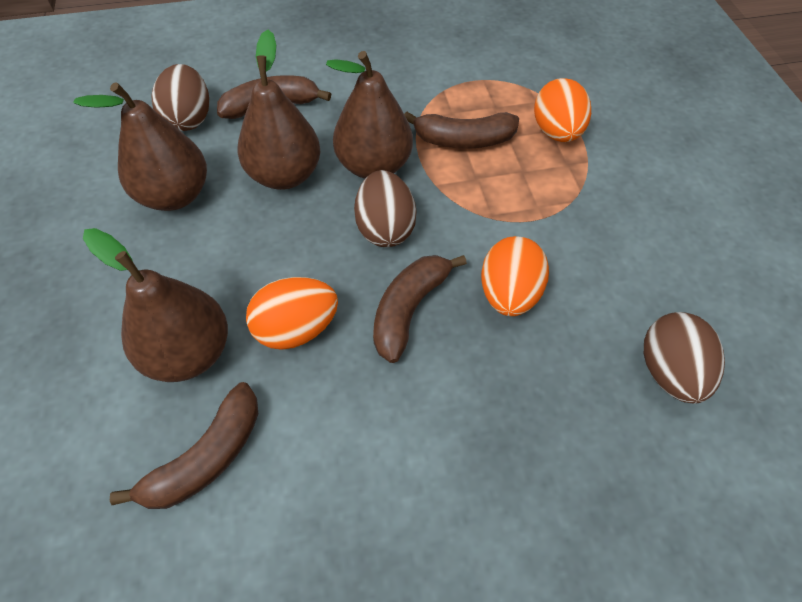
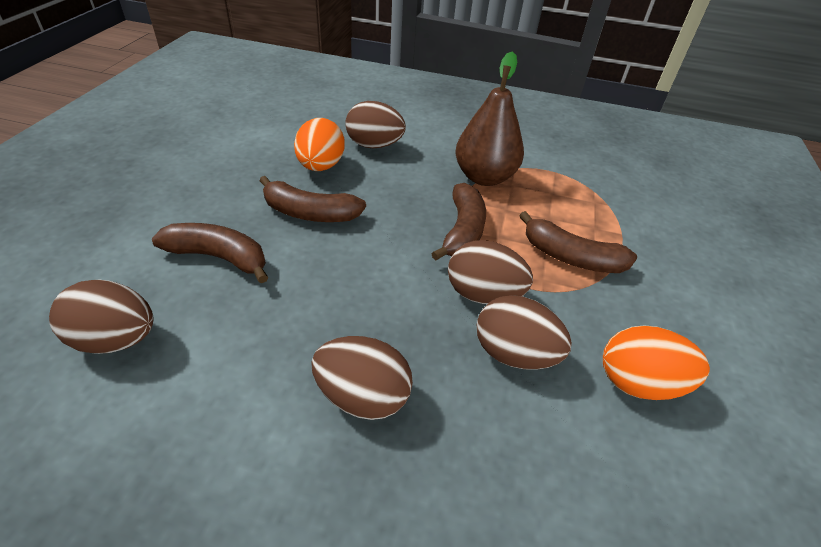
brown egg: 3 -> 5
brown pear: 4 -> 1
orange egg: 3 -> 2

